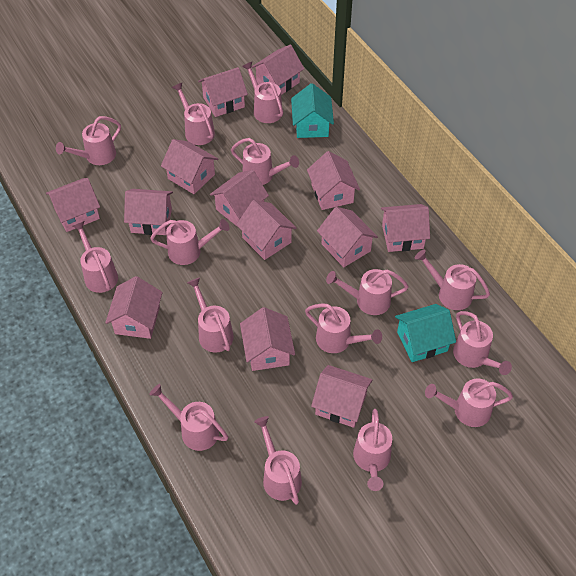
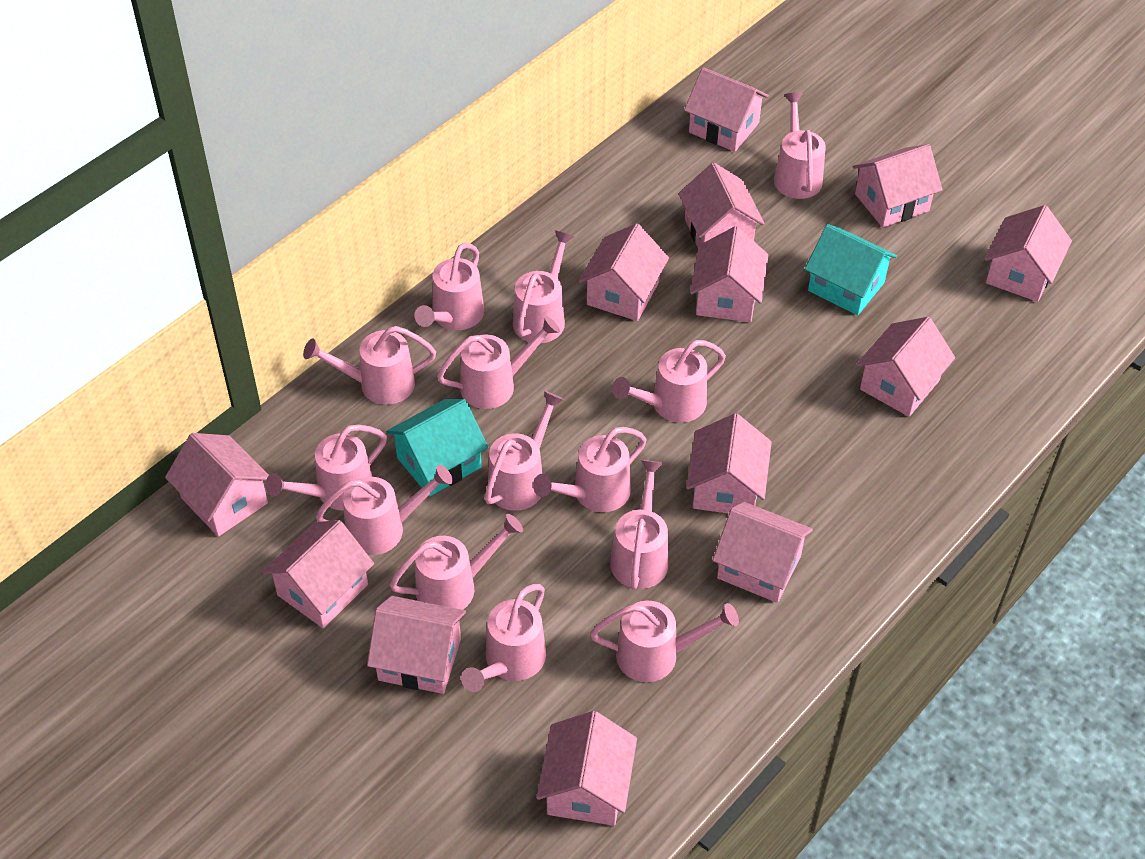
pink watering can: 15 -> 14

